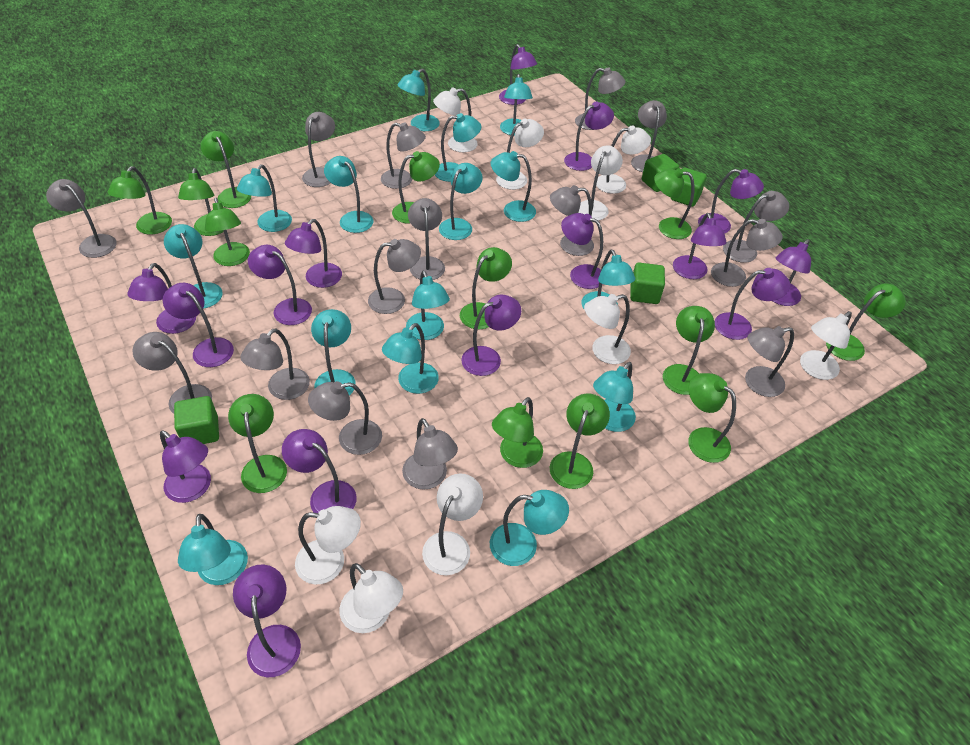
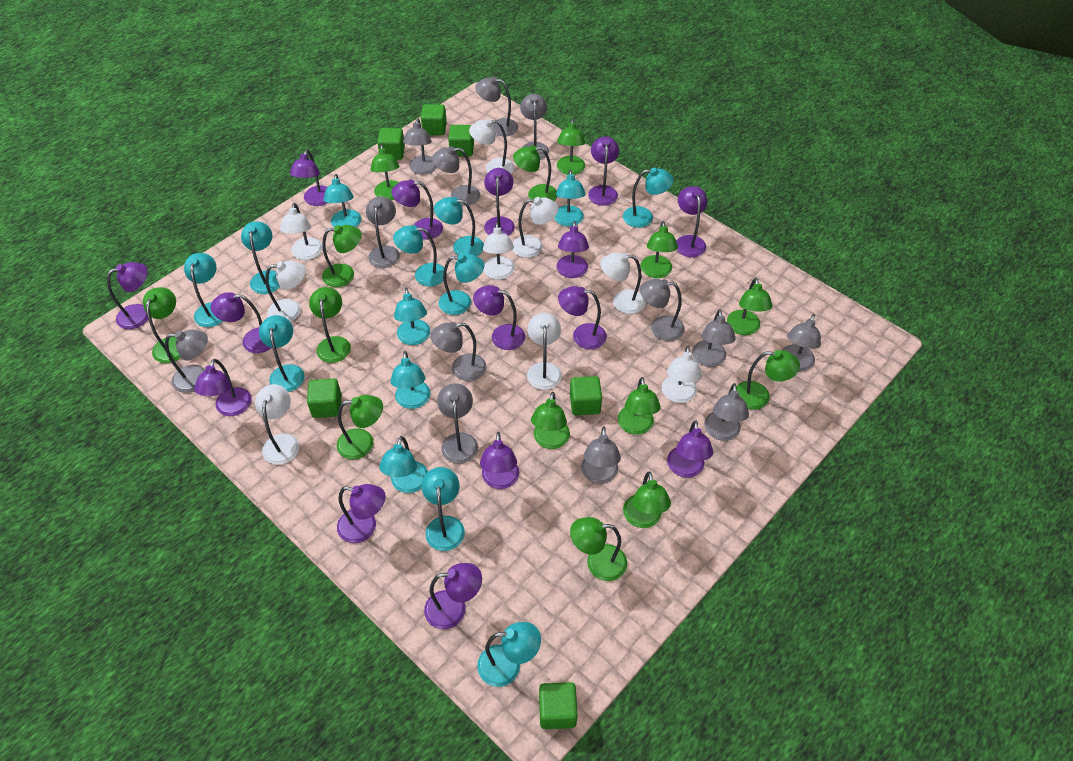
green cube: 4 -> 6
green lamp: 13 -> 14
grey lamp: 15 -> 13
turquoise lamp: 15 -> 14

